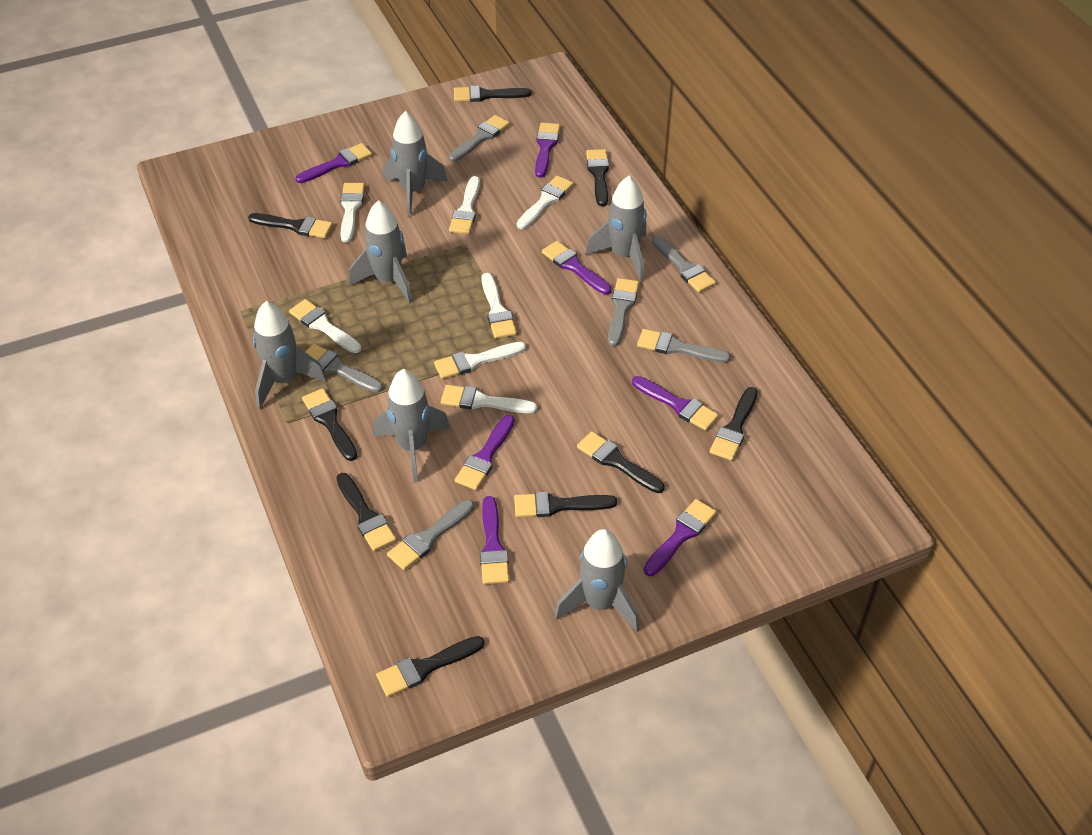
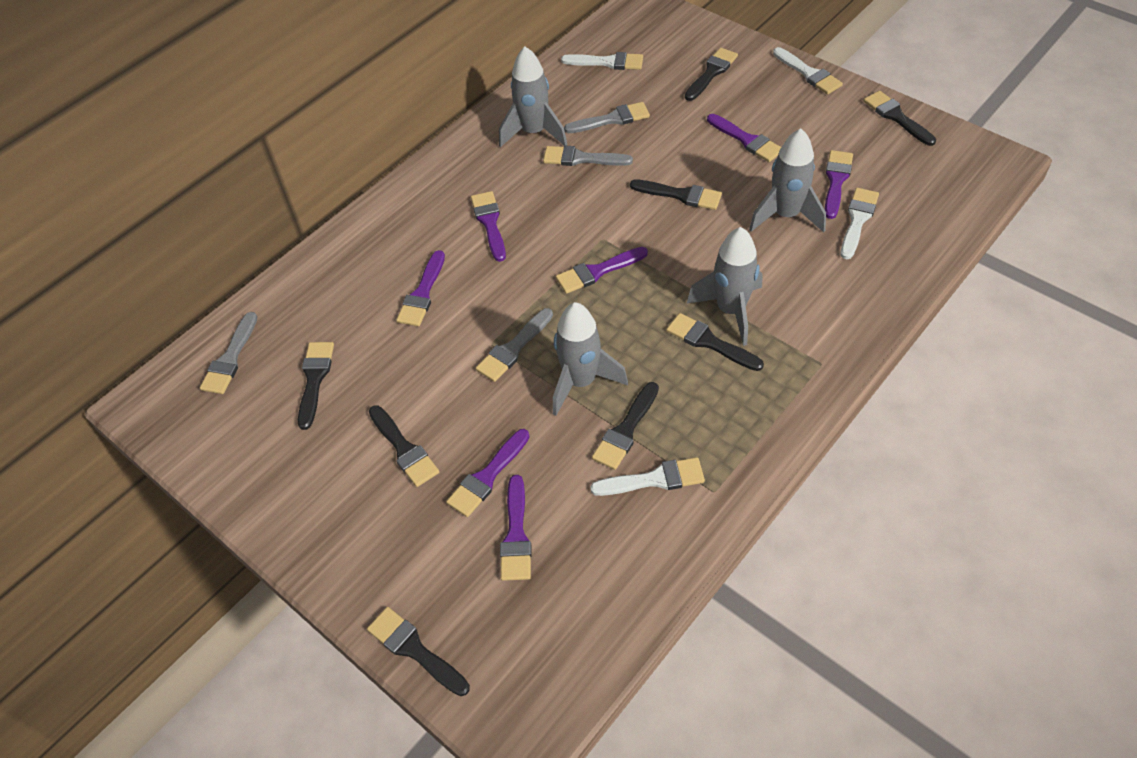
black brush: 9 -> 8
grey brush: 6 -> 4
grey rocket: 6 -> 4
white brush: 7 -> 4

